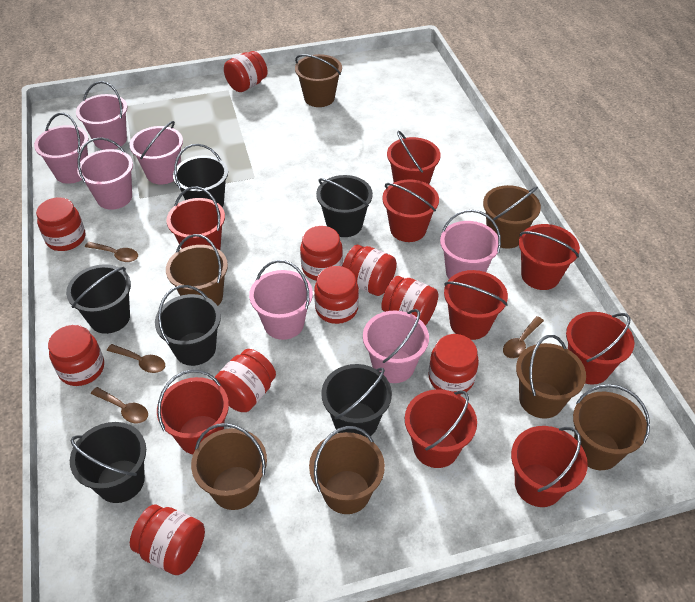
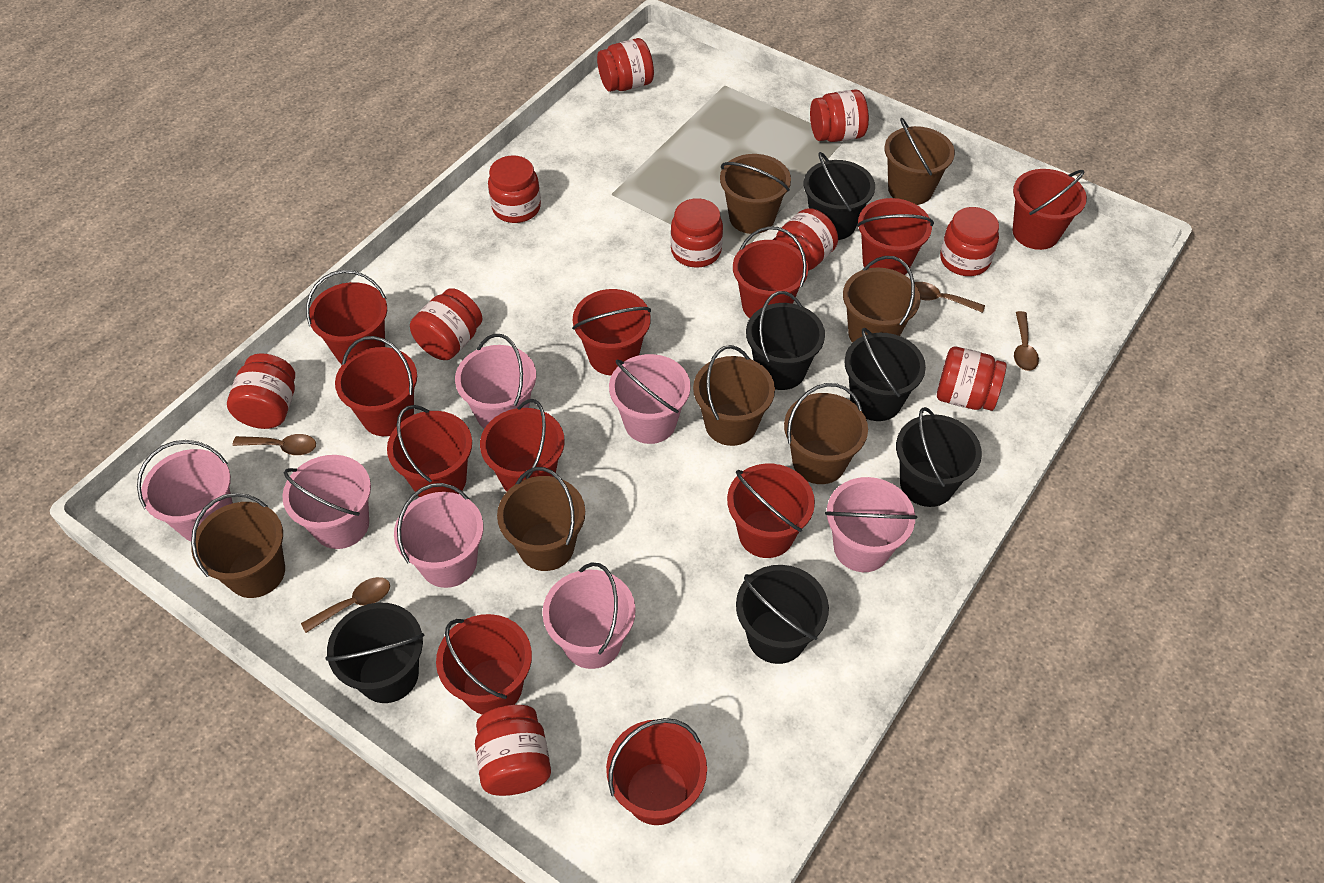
red bucket: 9 -> 11

